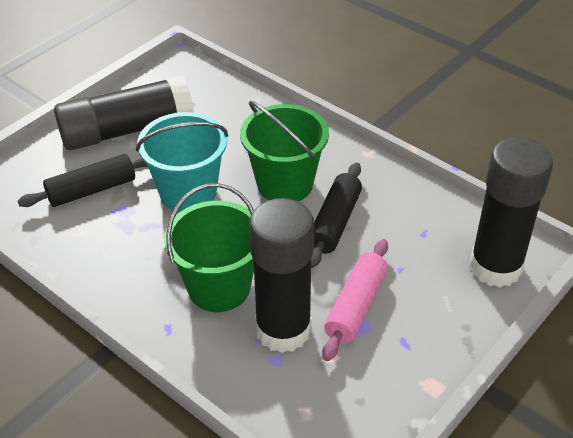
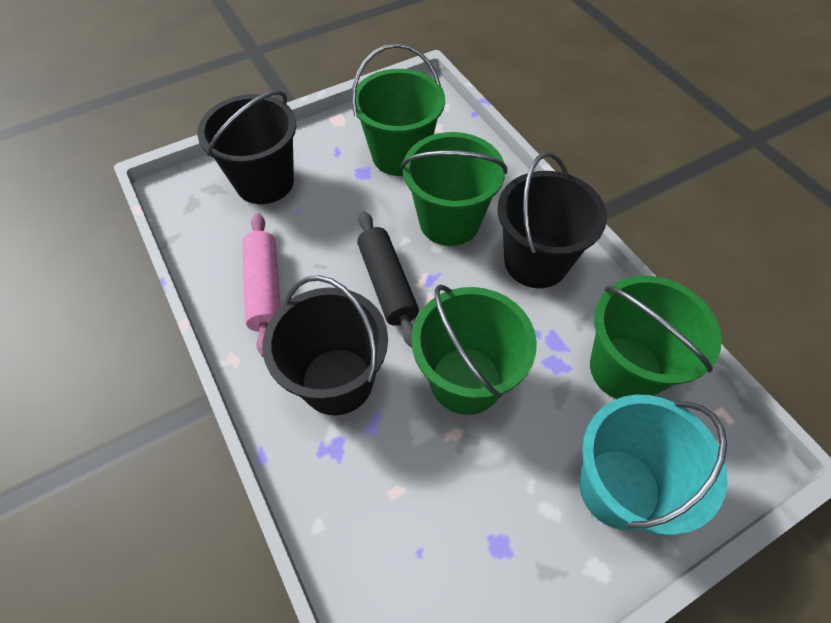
black bucket: 0 -> 3
black glue stick: 3 -> 0
black rolling pin: 2 -> 1
green bucket: 2 -> 4

